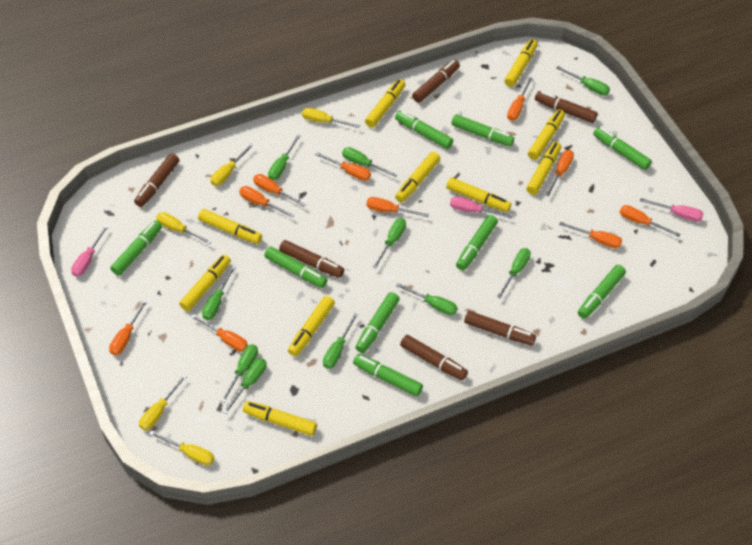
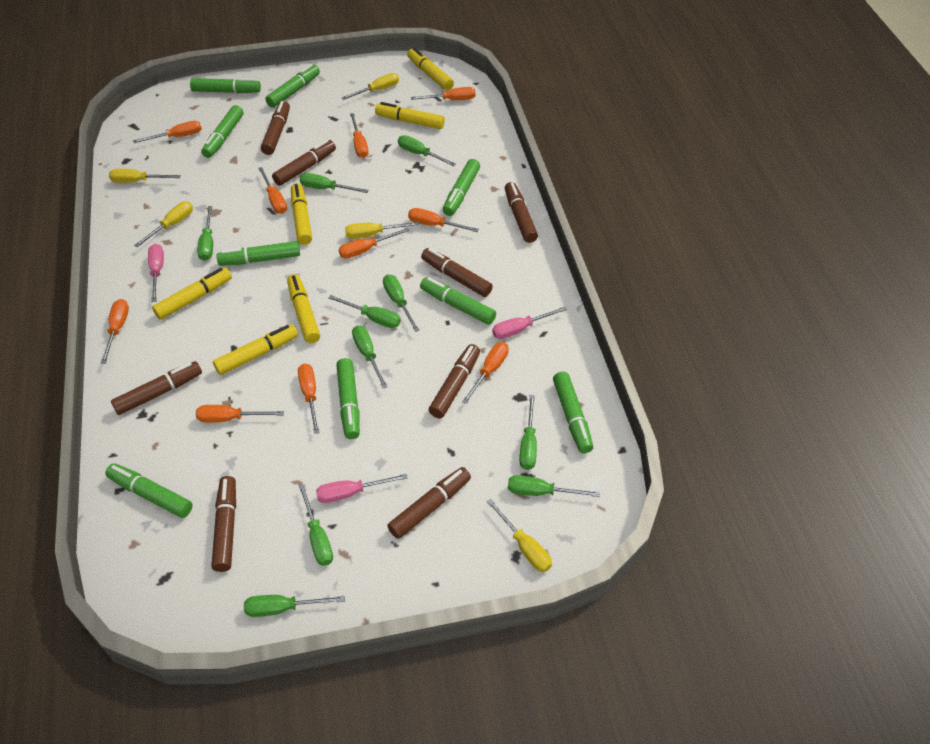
brown marker: 6 -> 8
yellow marker: 10 -> 6

